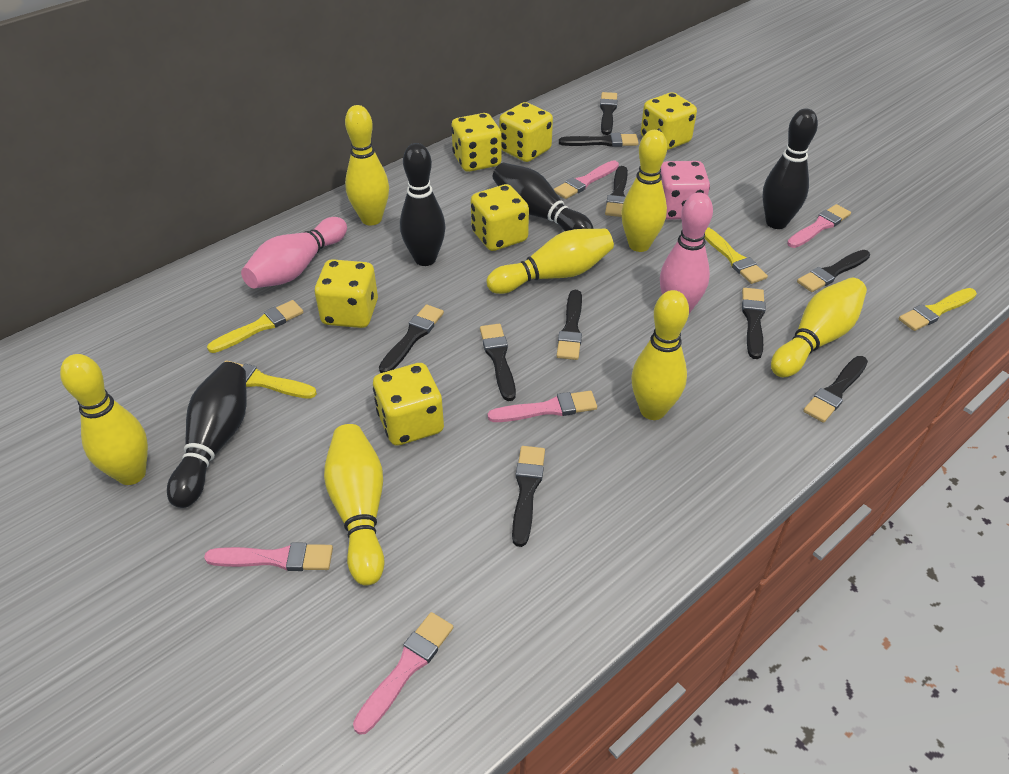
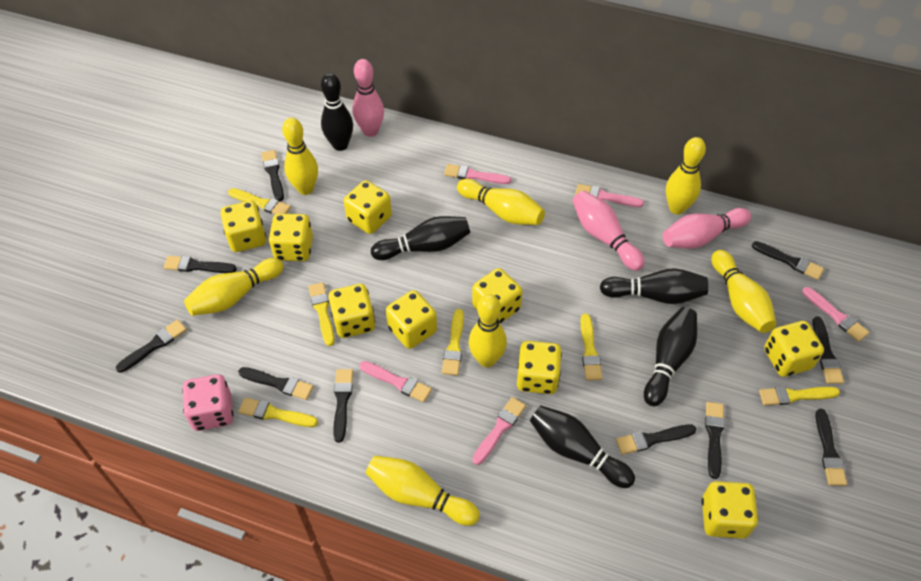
black bowling pin: 4 -> 5
pink bowling pin: 2 -> 3
yellow brush: 4 -> 6
yellow dice: 6 -> 9

